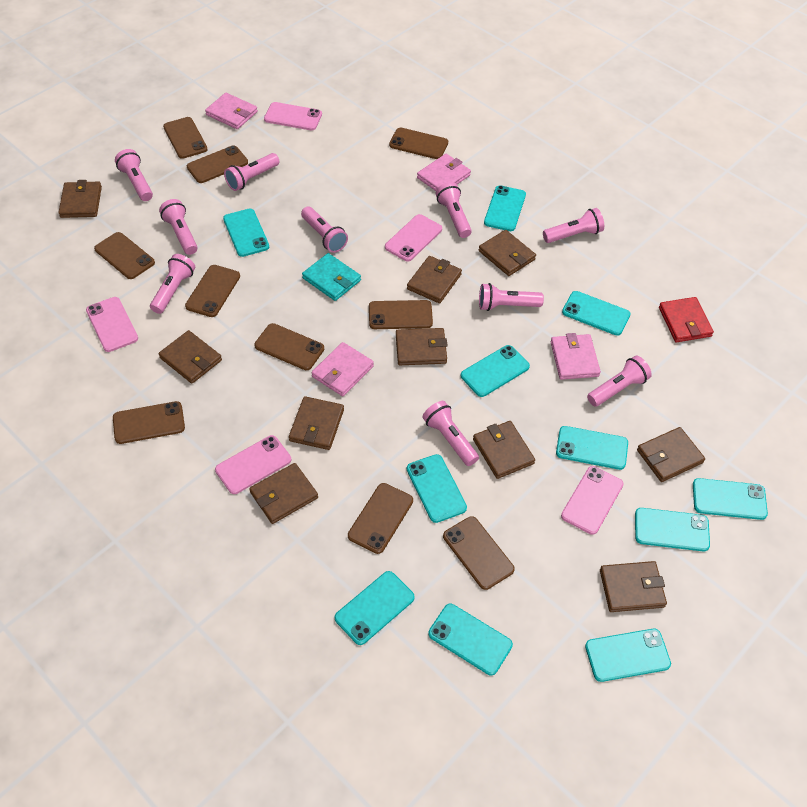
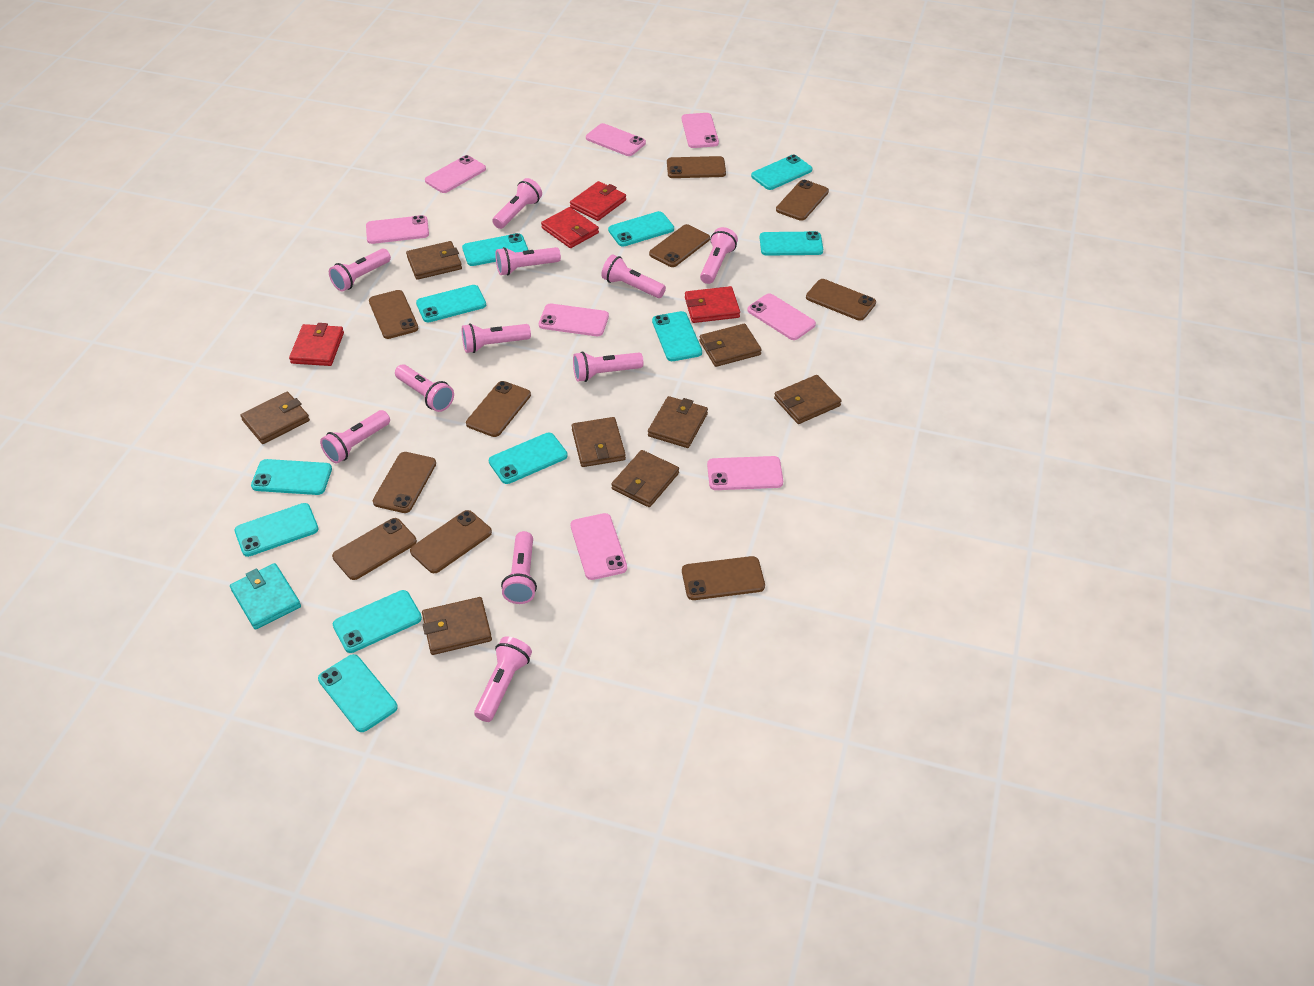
brown wallet: 10 -> 8
pink flashlight: 10 -> 11
pink phone: 5 -> 8
pink wallet: 4 -> 0
red wallet: 1 -> 4

